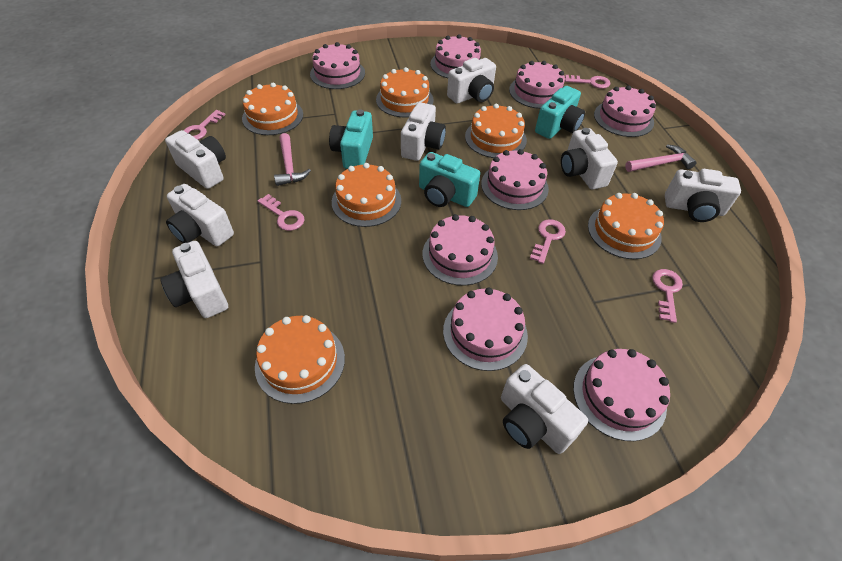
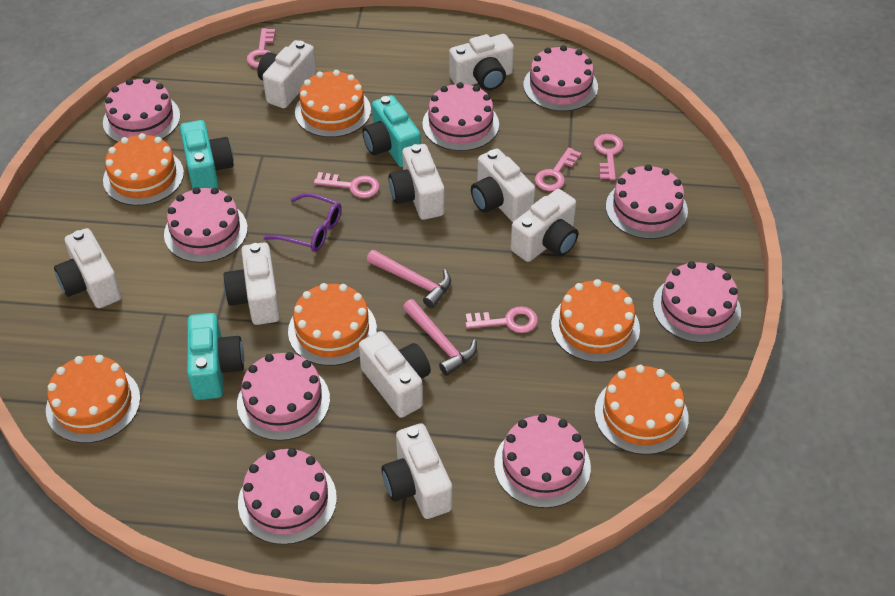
pink cake: 8 -> 9
purple glasses: 0 -> 1
white camera: 8 -> 9

